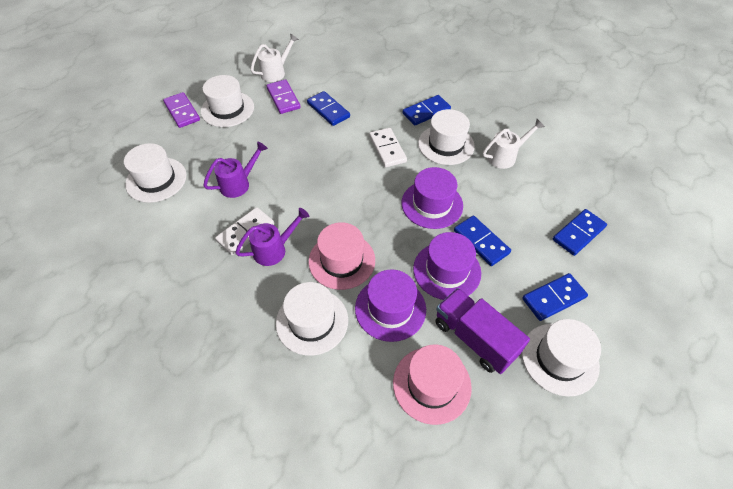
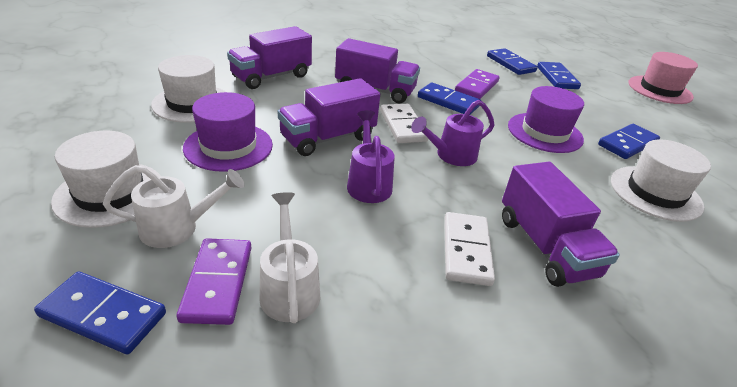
pink hat: 2 -> 1
purple hat: 3 -> 2
purple truck: 1 -> 4
white hat: 5 -> 3

